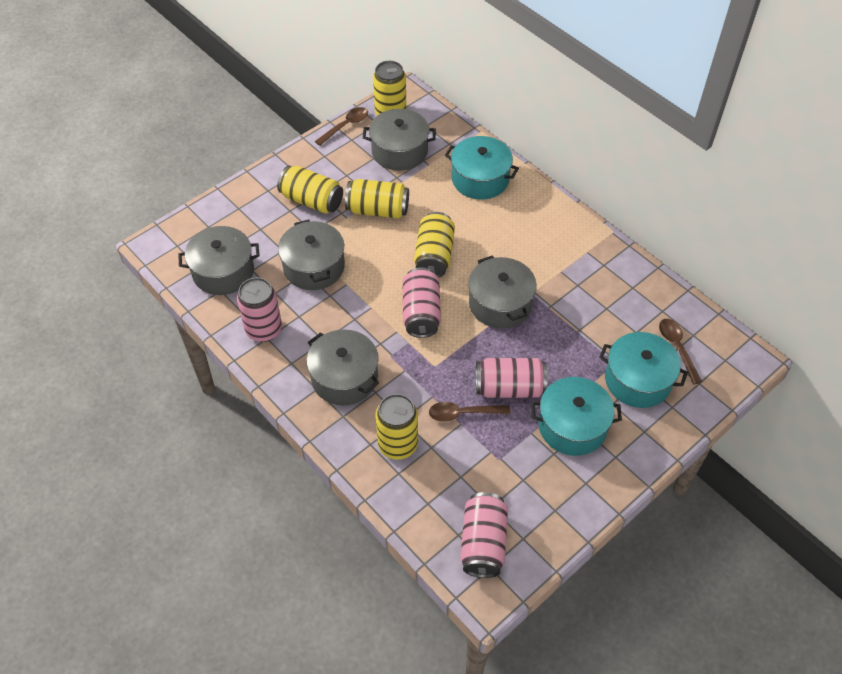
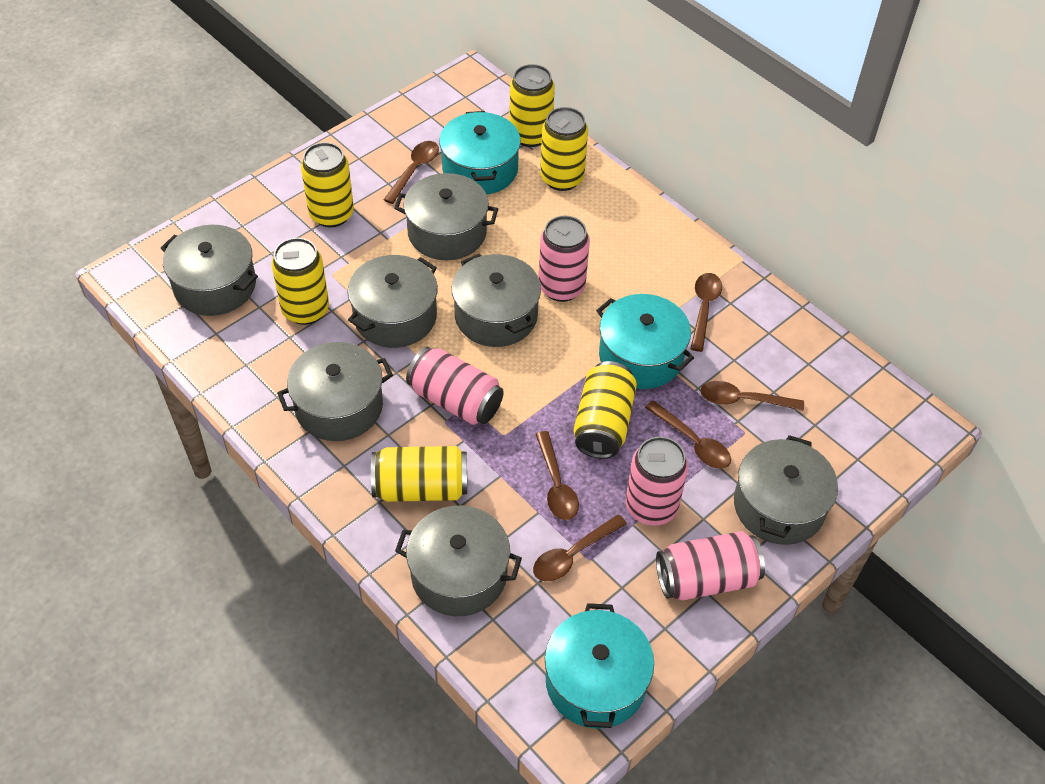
brown spoon: 3 -> 6
grey pot: 5 -> 7
yellow can: 5 -> 6

